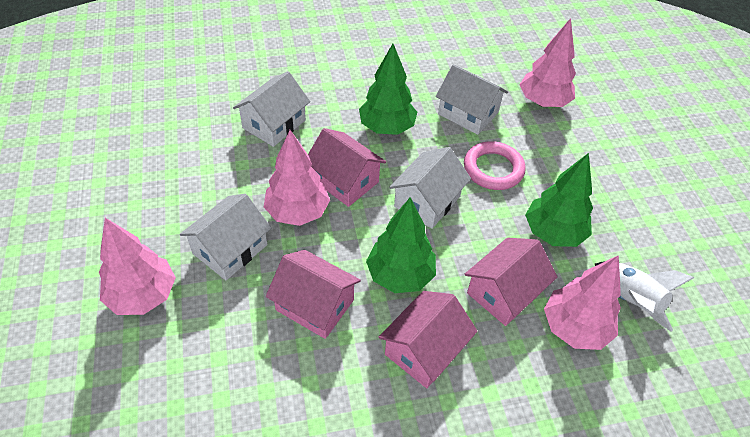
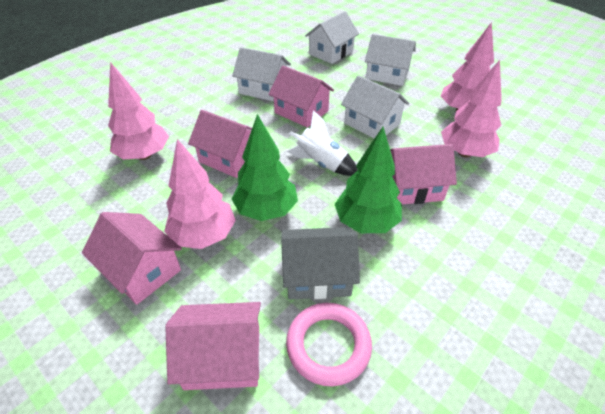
green tree: 3 -> 2
grey house: 0 -> 1
pink house: 4 -> 5

